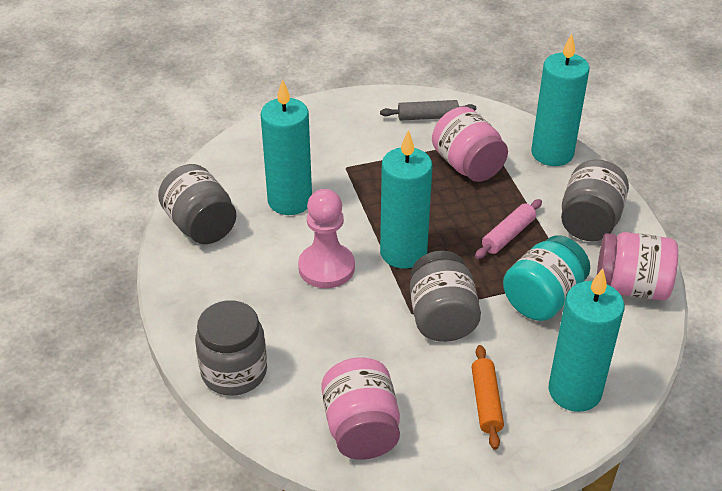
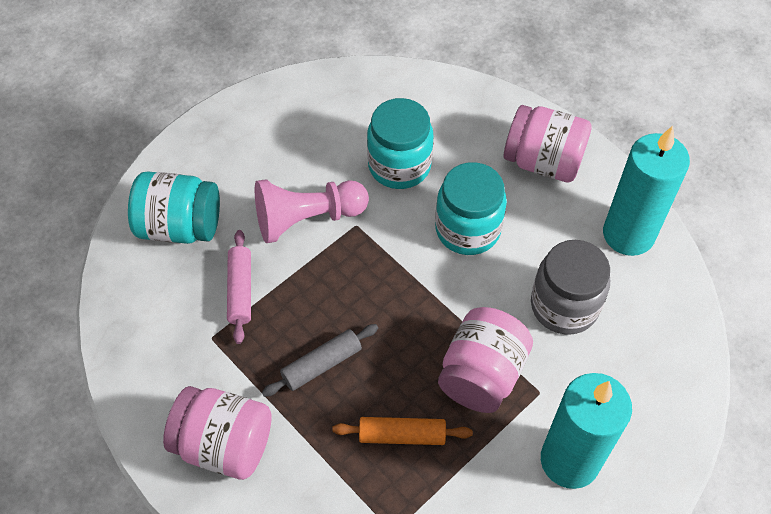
grey jar: 4 -> 1
turquoise candle: 4 -> 2
turquoise jar: 1 -> 3

